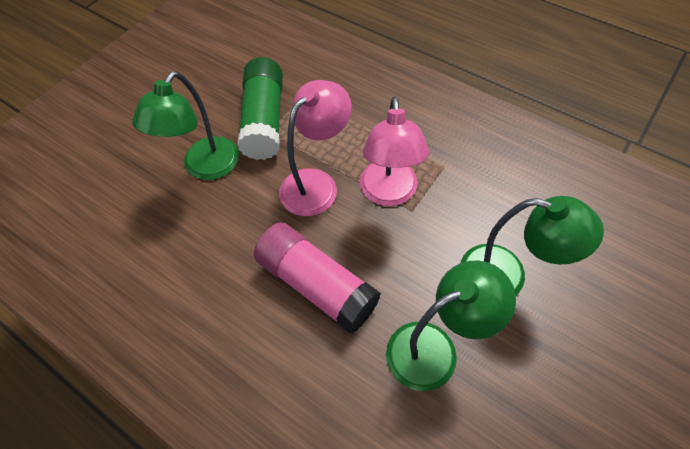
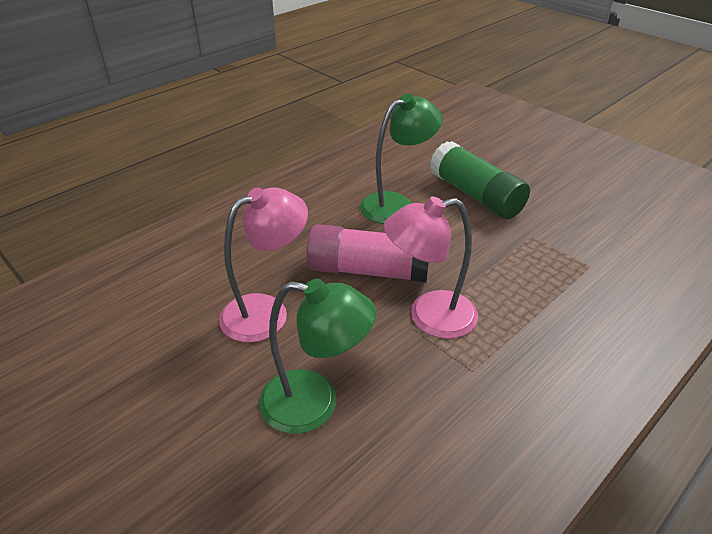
green lamp: 3 -> 2

